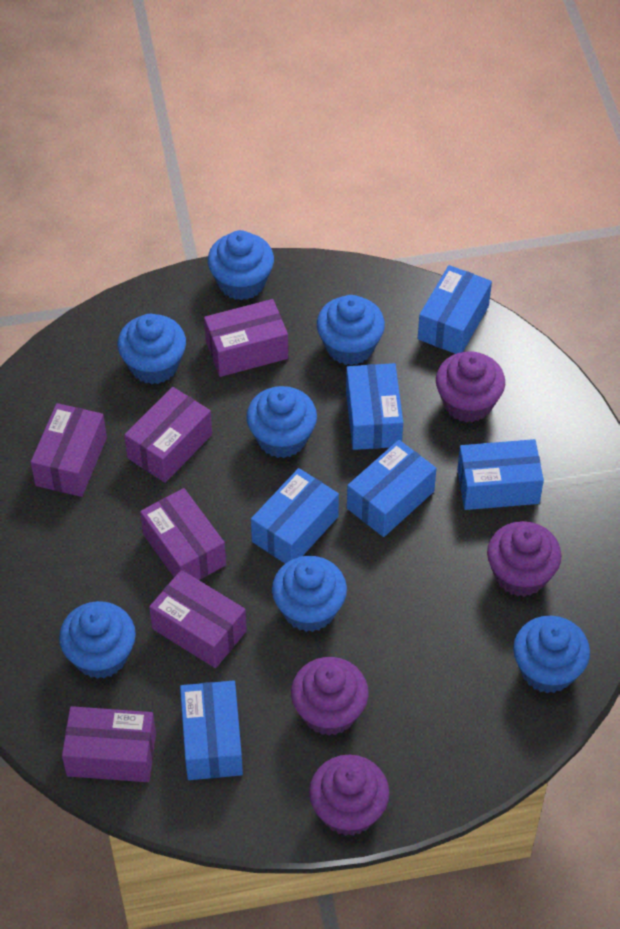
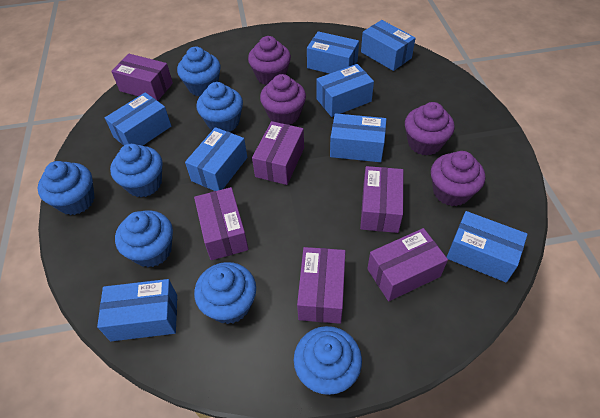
blue box: 6 -> 8

